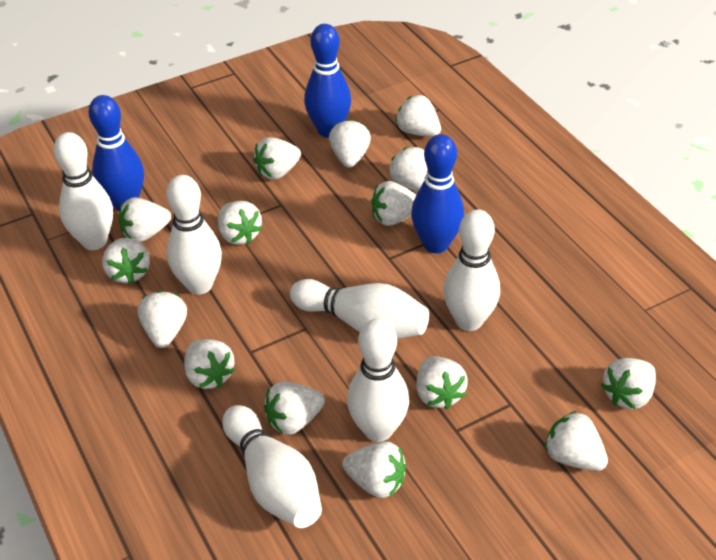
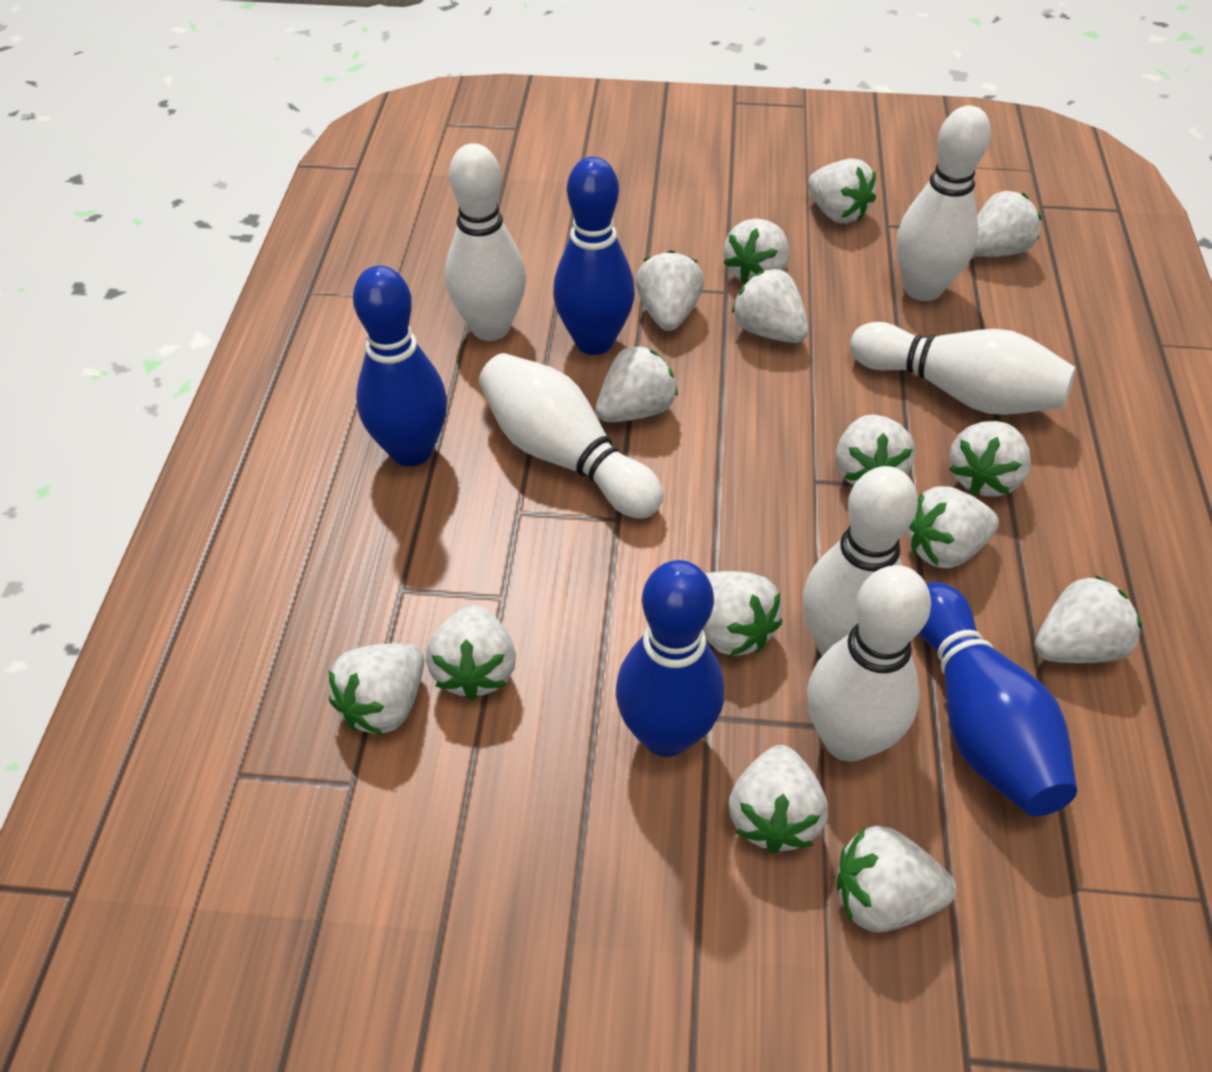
blue bowling pin: 3 -> 4

